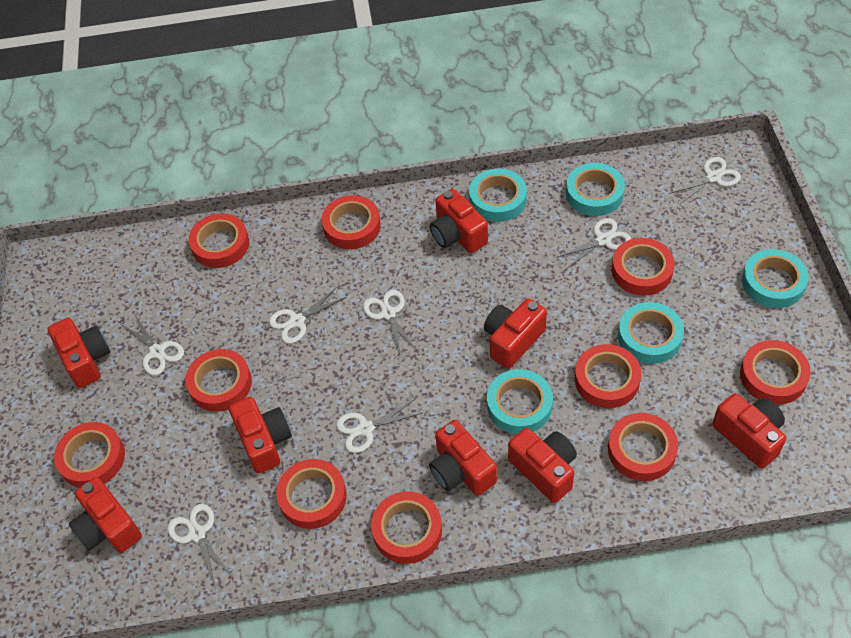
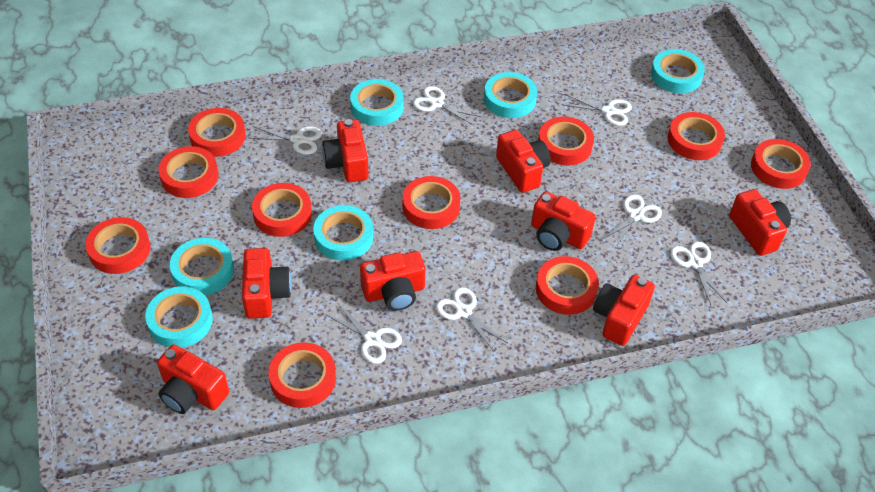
turquoise tape: 5 -> 6

